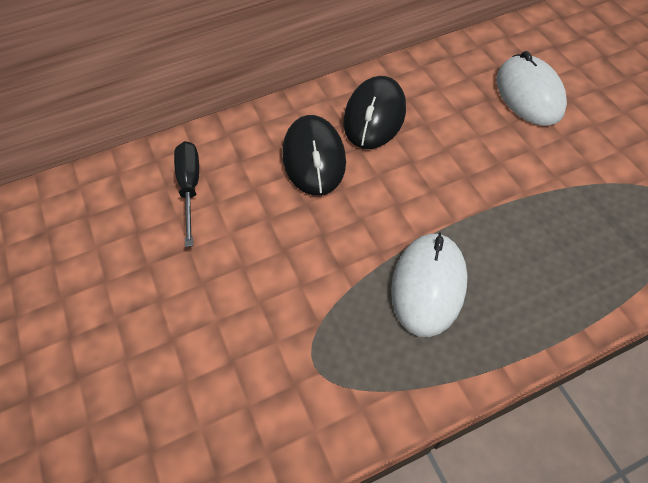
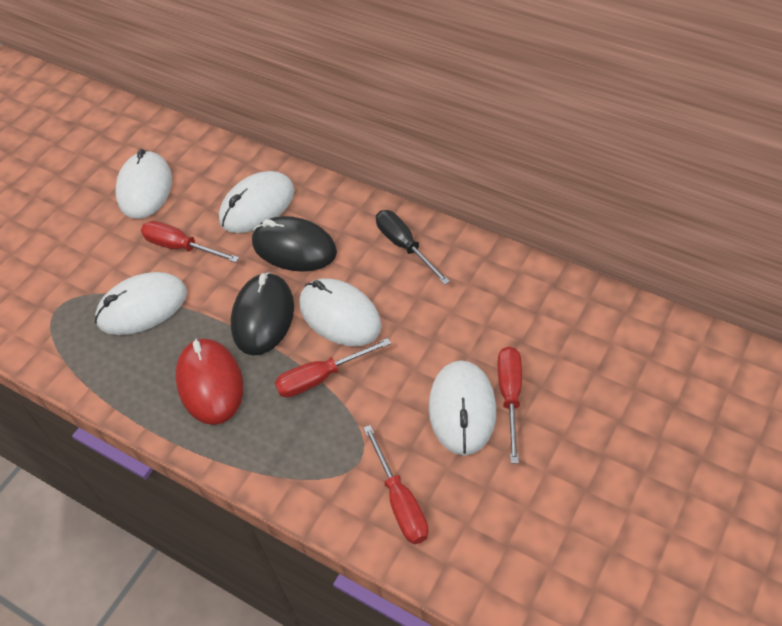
red mouse: 0 -> 1
red screwdriver: 0 -> 4
white mouse: 2 -> 5

